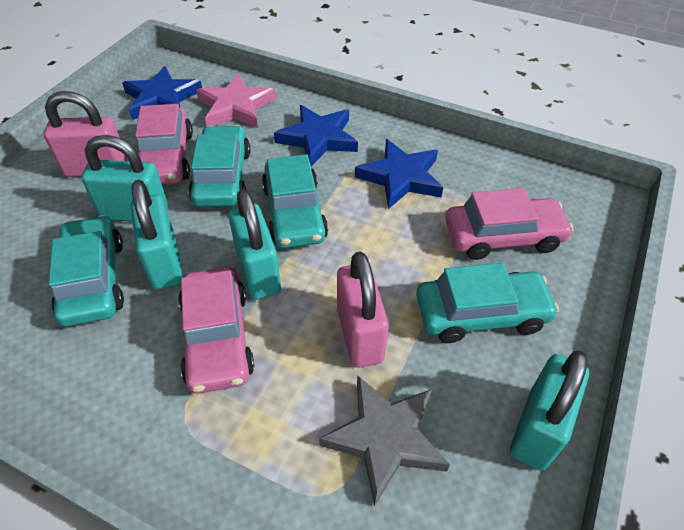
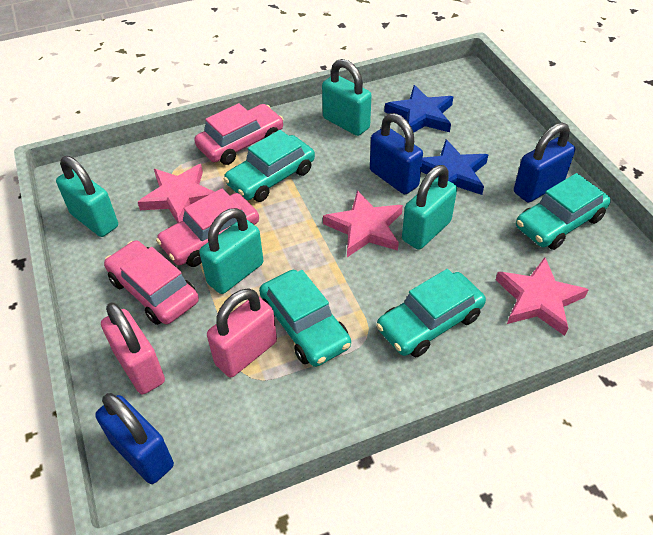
blue padlock: 0 -> 3
blue star: 3 -> 2
grey star: 1 -> 0
pink star: 1 -> 3

